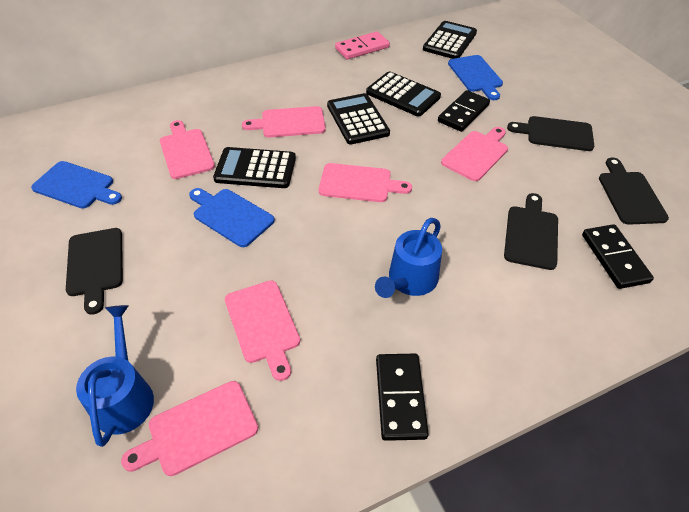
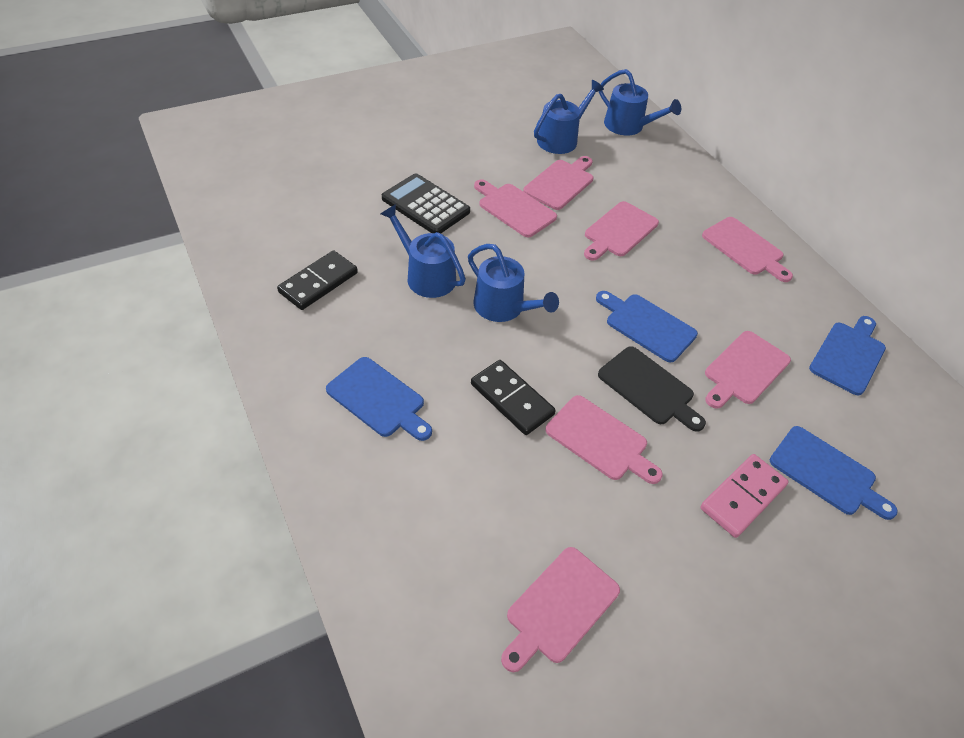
black calculator: 4 -> 1
black cutting board: 4 -> 1
black domino: 3 -> 2
blue cutting board: 3 -> 4
blue watering can: 2 -> 4
pink cutting board: 6 -> 7

